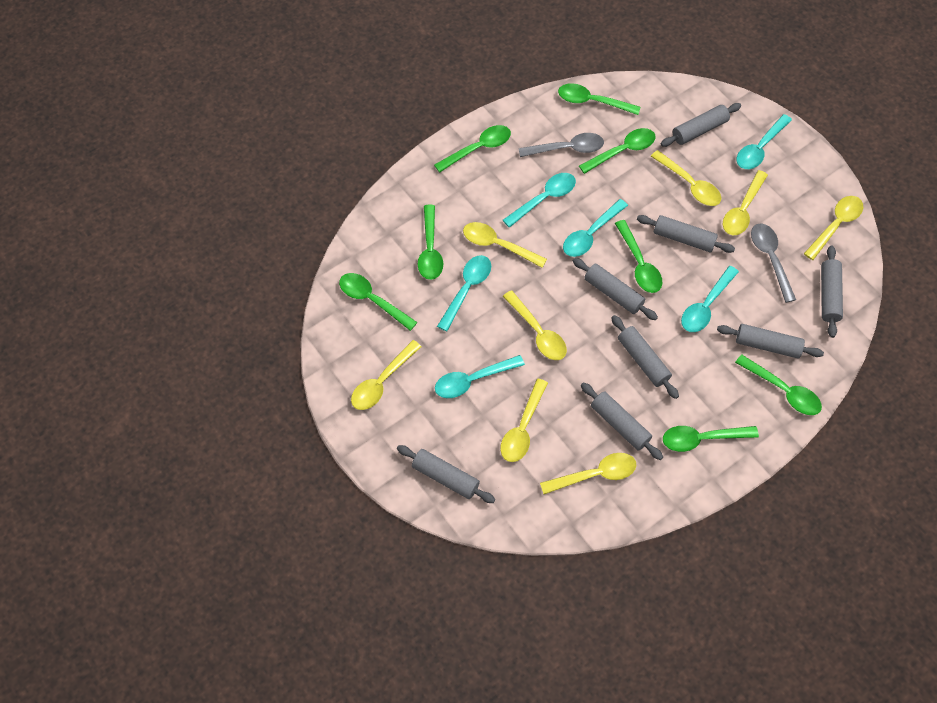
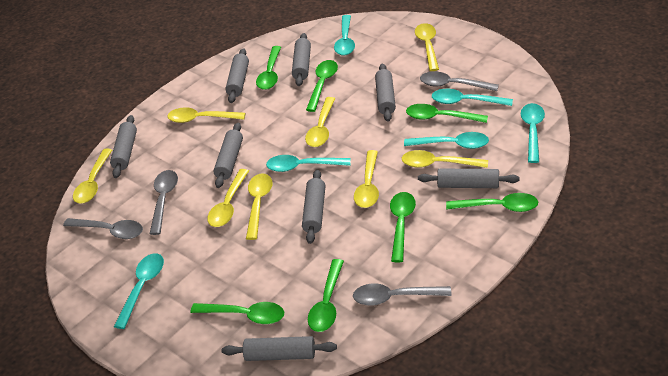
green spoon: 8 -> 7
grey spoon: 2 -> 4

